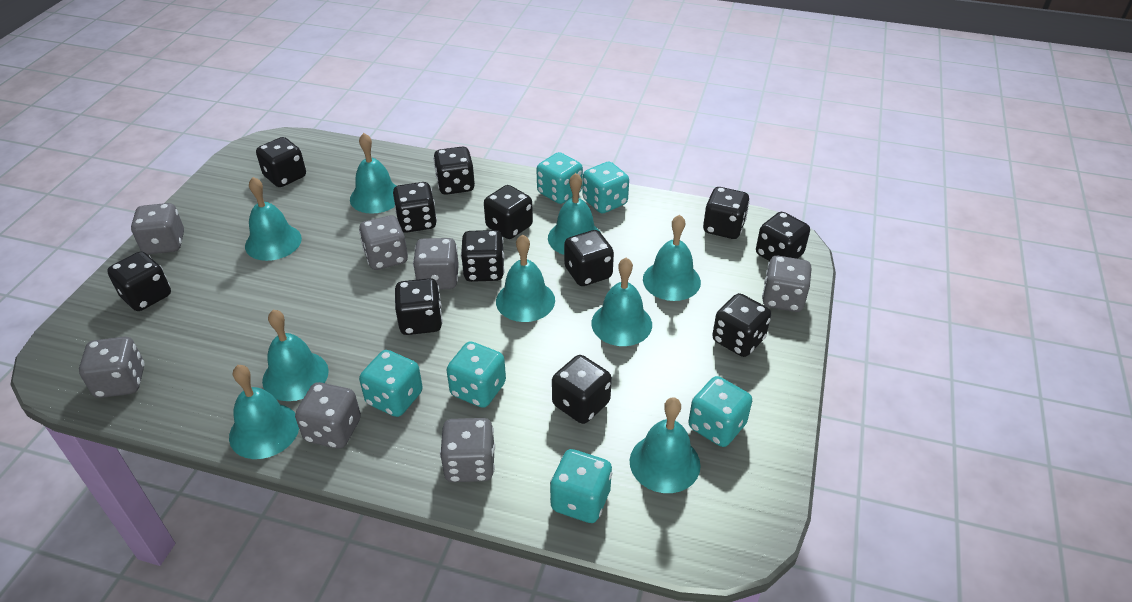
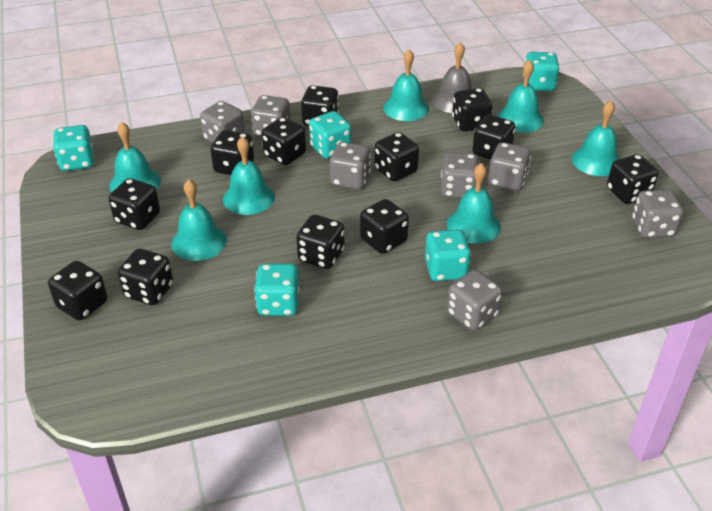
grey bell: 0 -> 1
turquoise bell: 9 -> 7
turquoise dice: 6 -> 5

